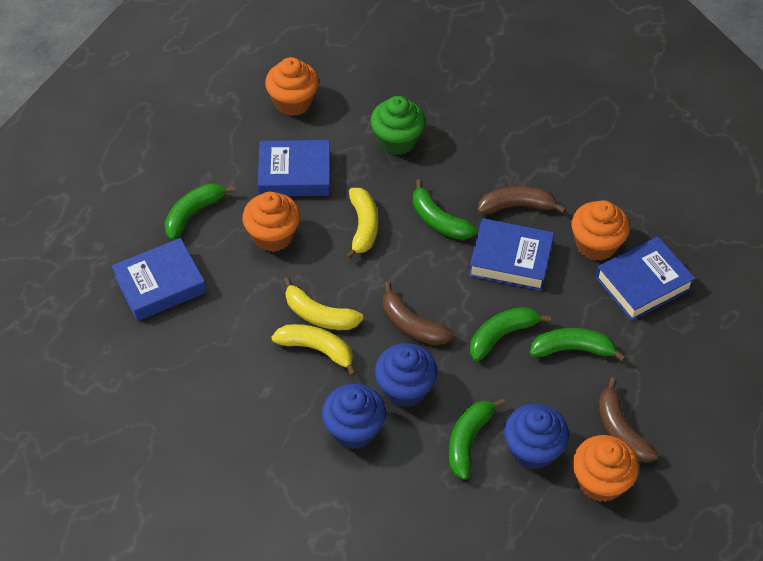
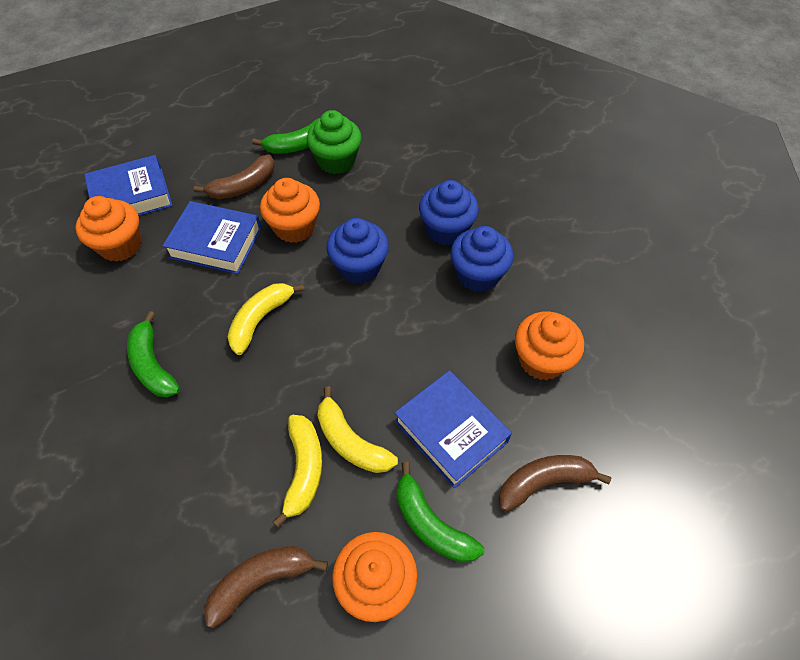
blue book: 4 -> 3
green banana: 5 -> 3

